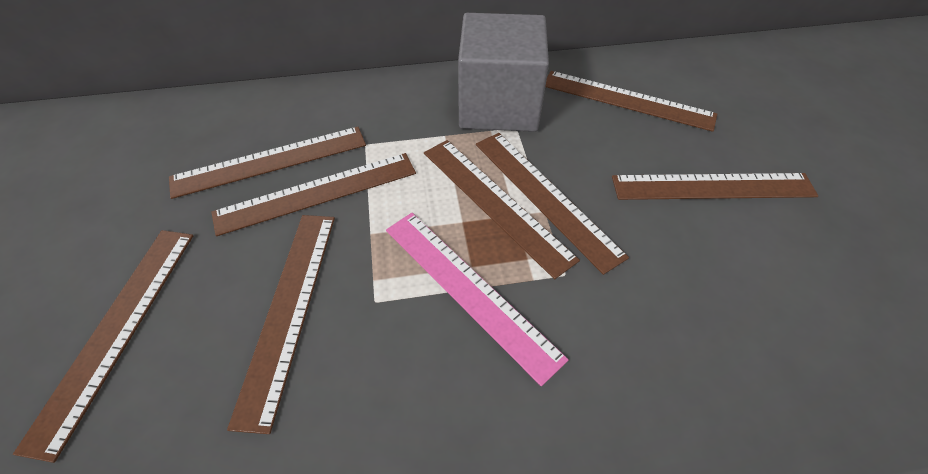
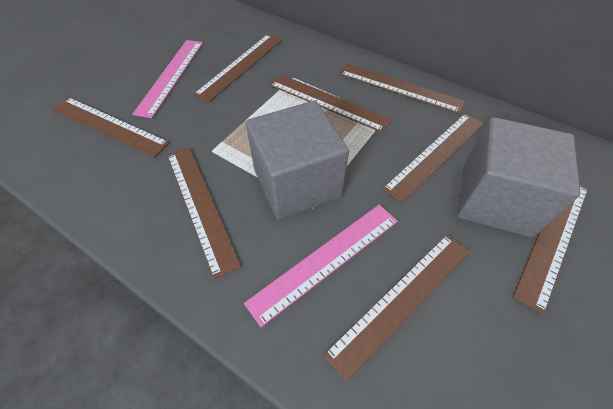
grey cube: 1 -> 2
pink ruler: 1 -> 2

